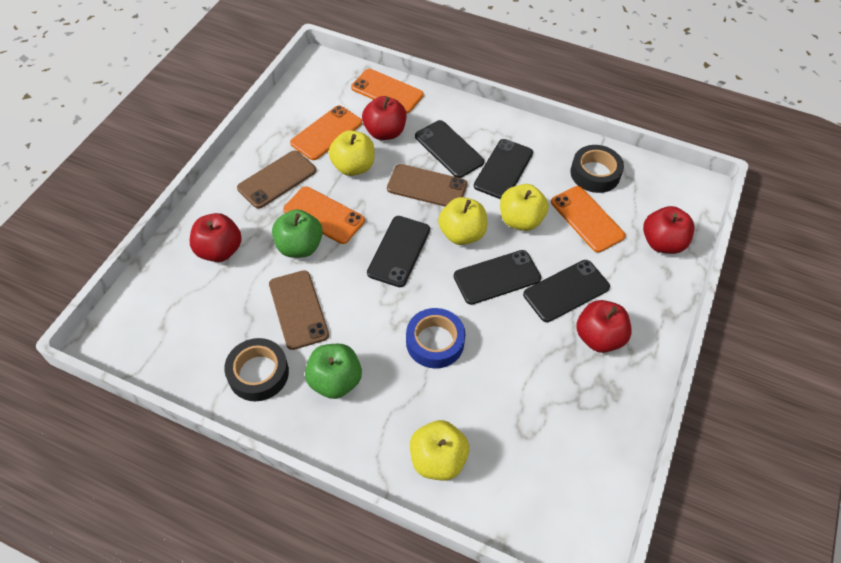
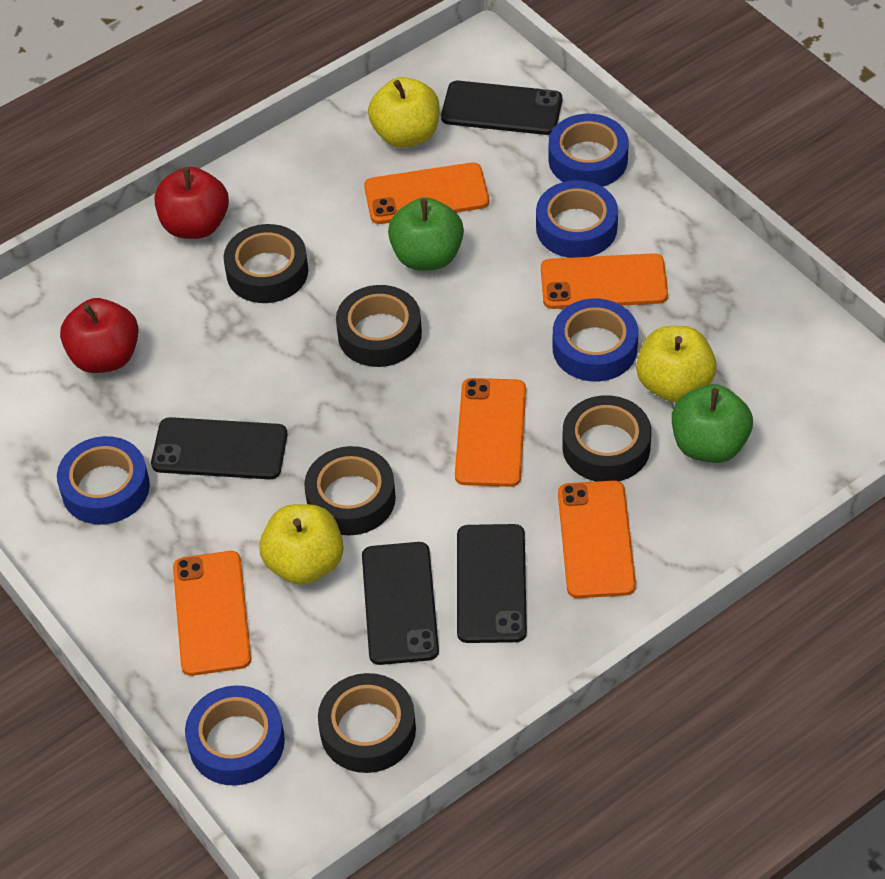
black phone: 5 -> 4
black tape: 2 -> 5
blue tape: 1 -> 5
brown phone: 3 -> 0
orange phone: 4 -> 5
red apple: 4 -> 2
yellow apple: 4 -> 3

